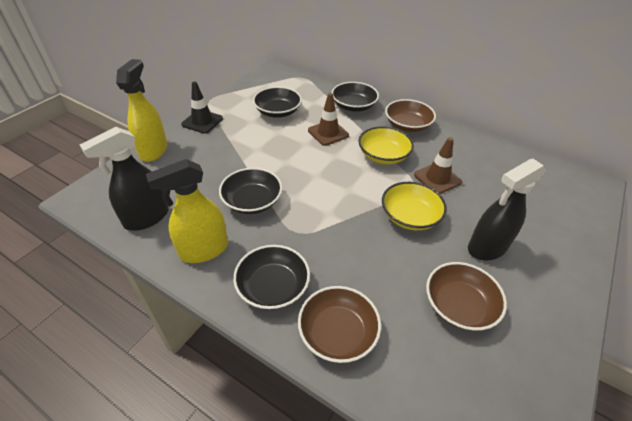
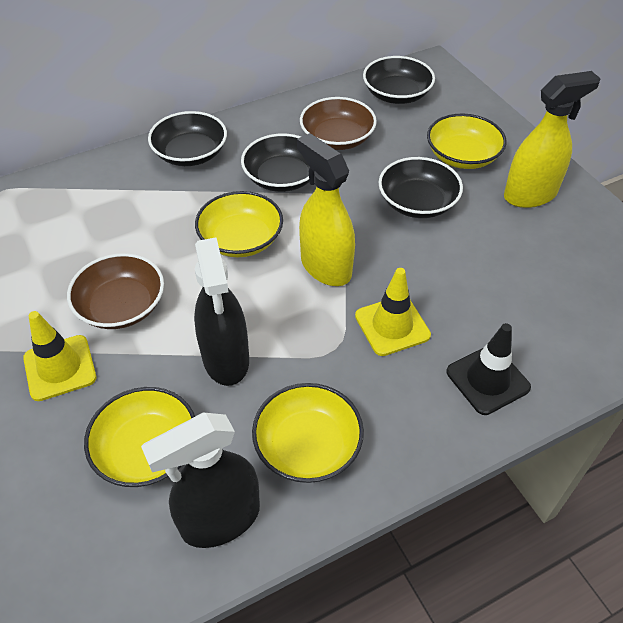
brown bowl: 3 -> 2
brown traffic cone: 2 -> 0
yellow bowl: 2 -> 4
yellow traffic cone: 0 -> 2

